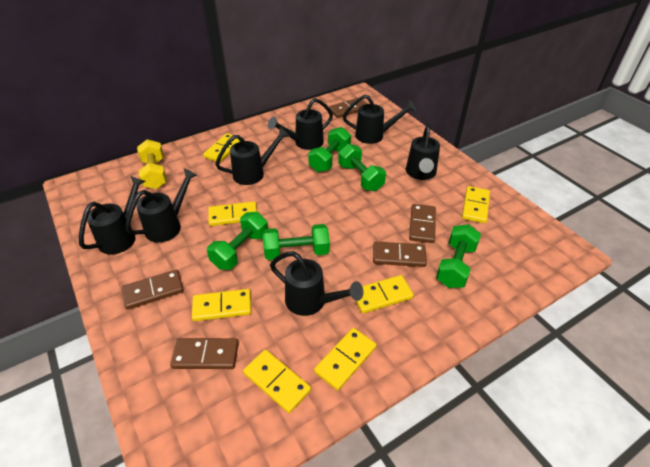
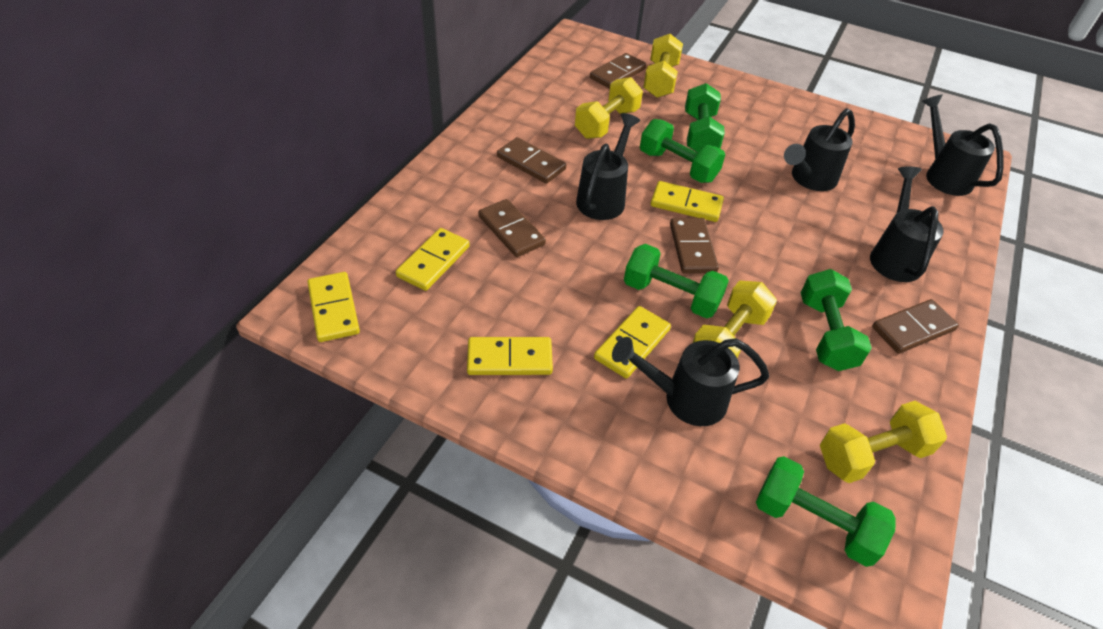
black watering can: 7 -> 5
yellow domino: 7 -> 5
yellow dumbbell: 1 -> 4

